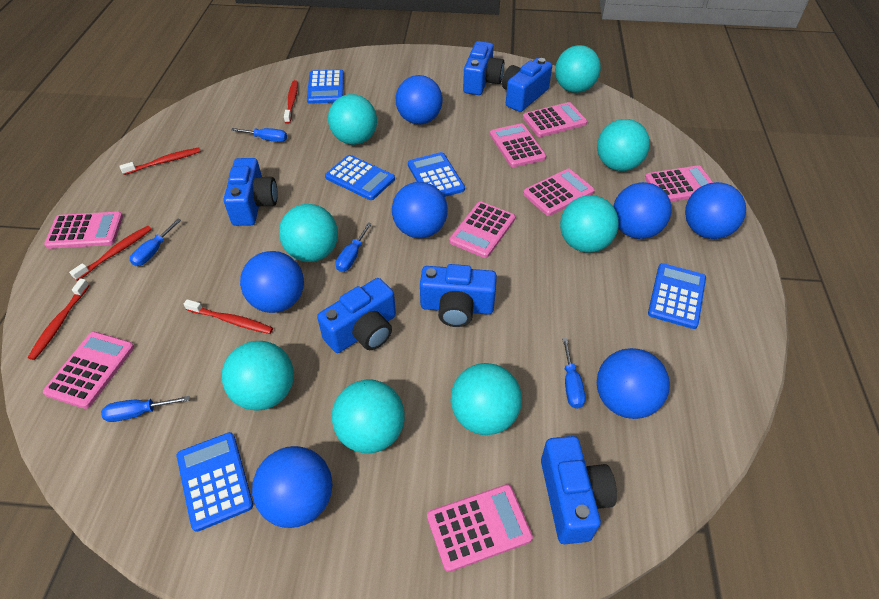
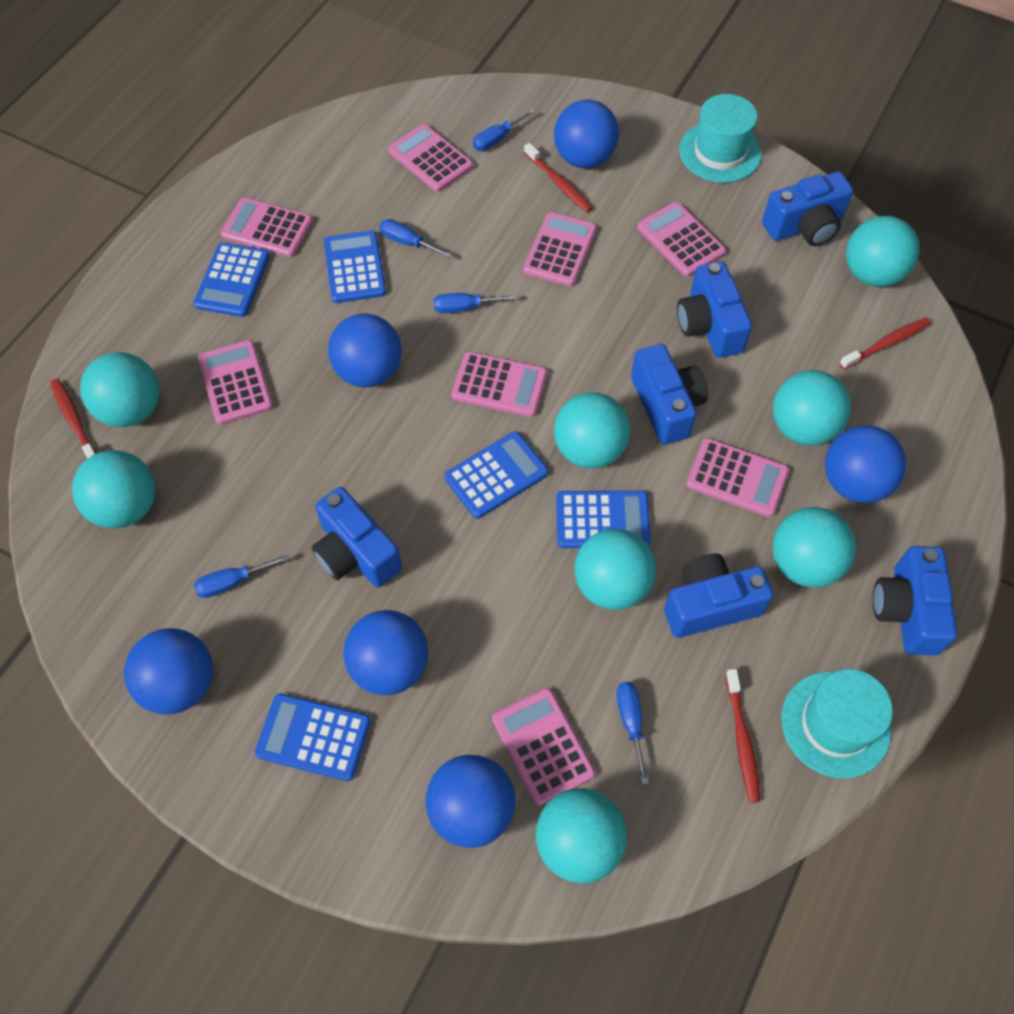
blue ball: 7 -> 6
red toothbrush: 5 -> 4
turquoise hat: 0 -> 2

